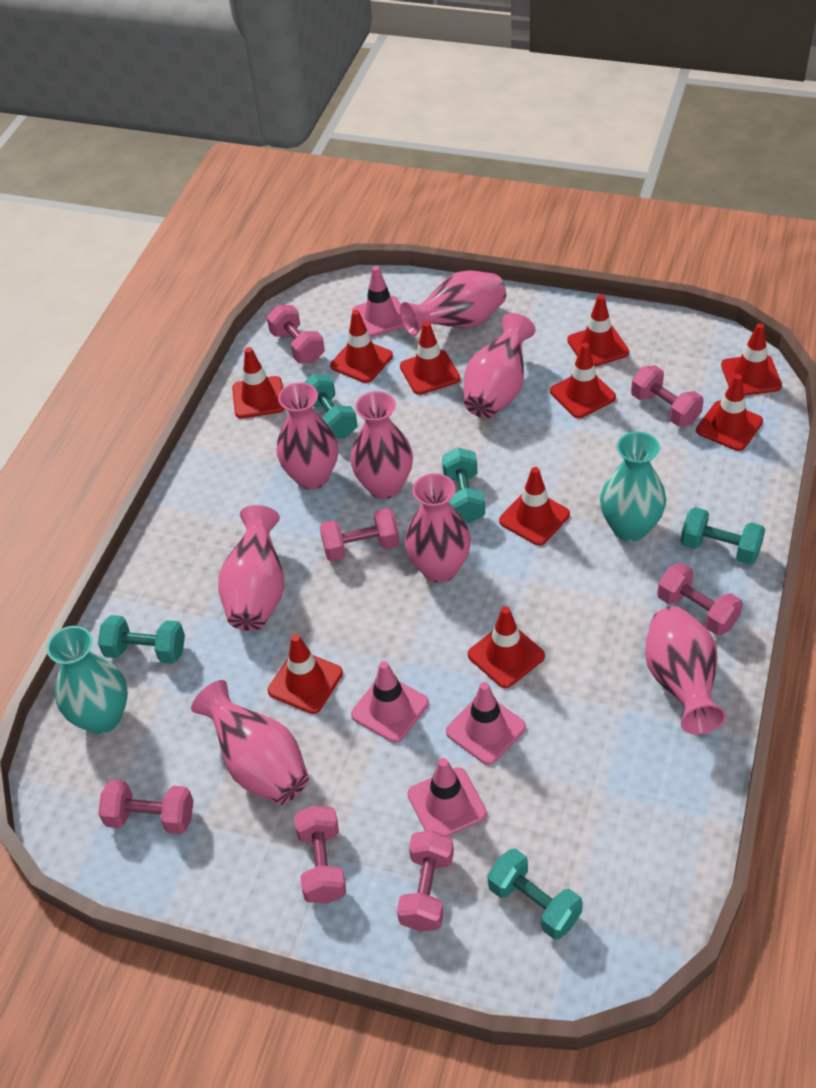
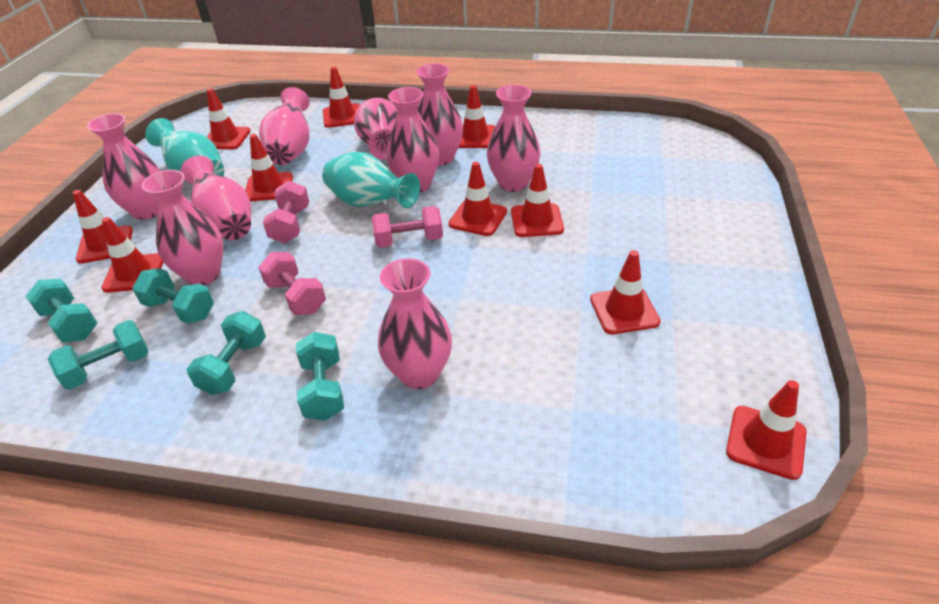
pink dumbbell: 7 -> 3
pink traffic cone: 4 -> 0
pink vase: 8 -> 9

